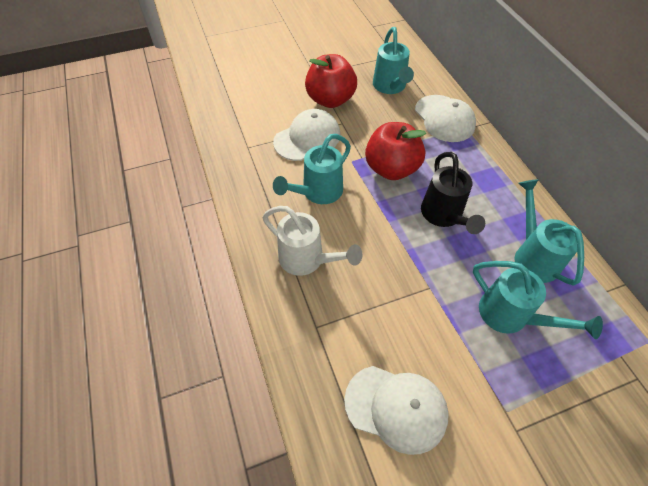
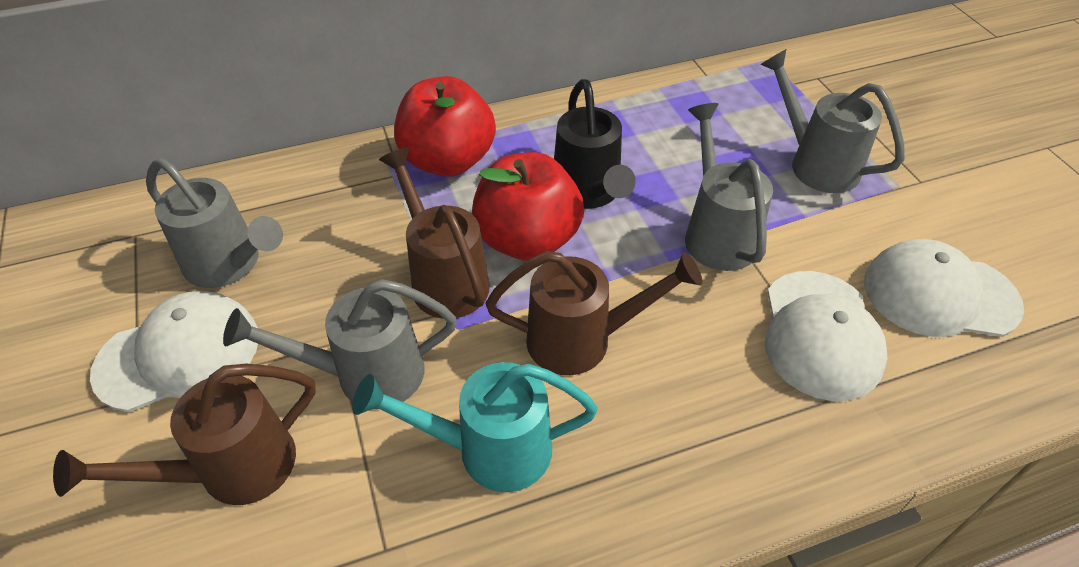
brown watering can: 0 -> 3
grey watering can: 0 -> 4
turquoise watering can: 4 -> 1
white watering can: 1 -> 0

